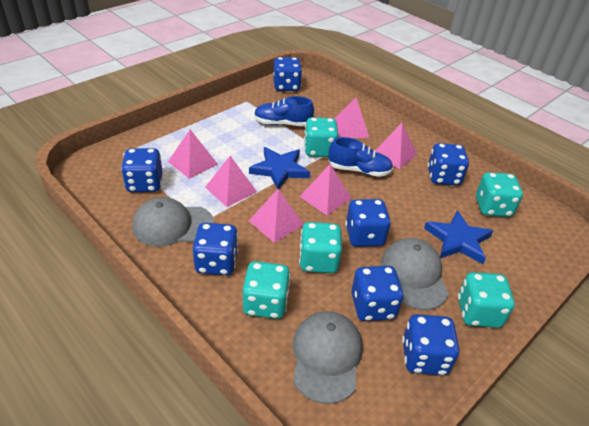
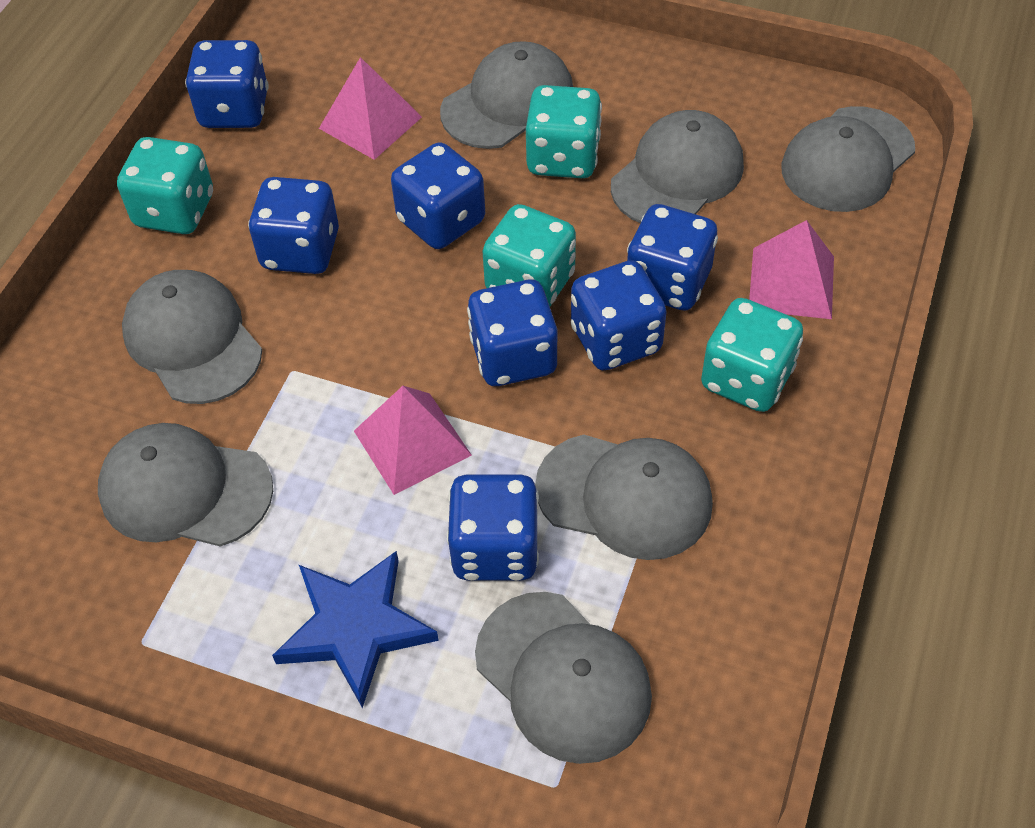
blue shoe: 2 -> 0
blue star: 2 -> 1
grey cap: 3 -> 7
pink pyramid: 6 -> 3
turquoise dice: 5 -> 4

